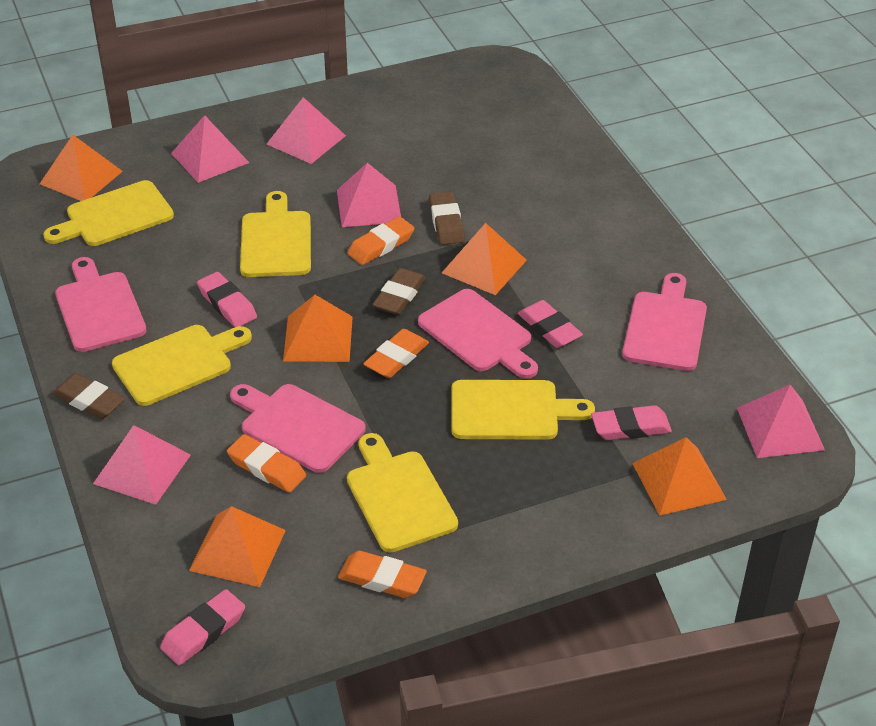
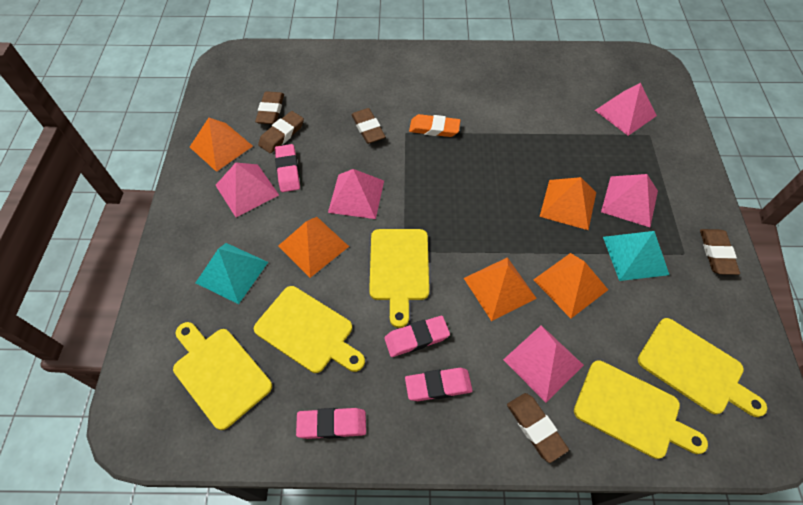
brown eraser: 3 -> 5
orange eraser: 4 -> 1
pink cutting board: 4 -> 0
turquoise pyramid: 0 -> 2

